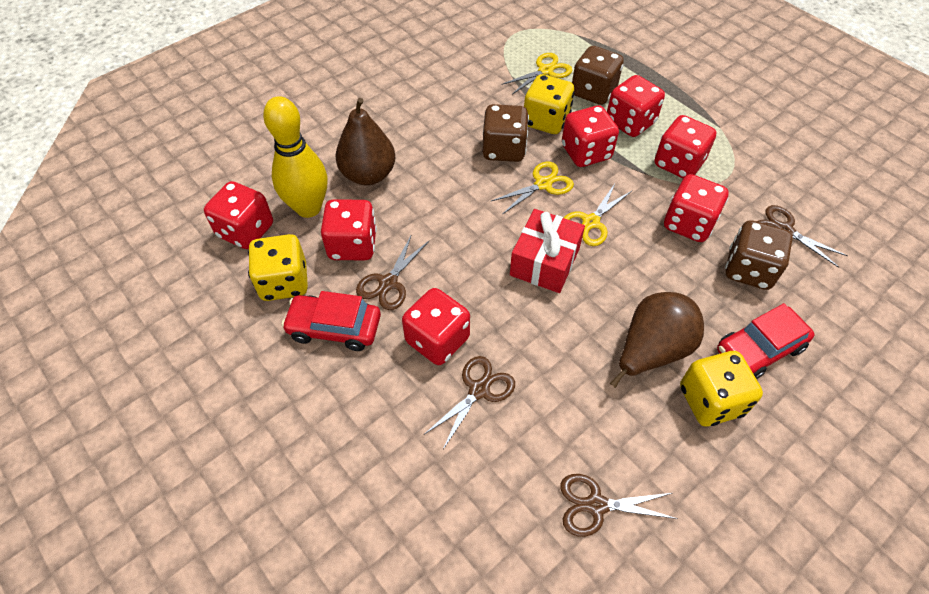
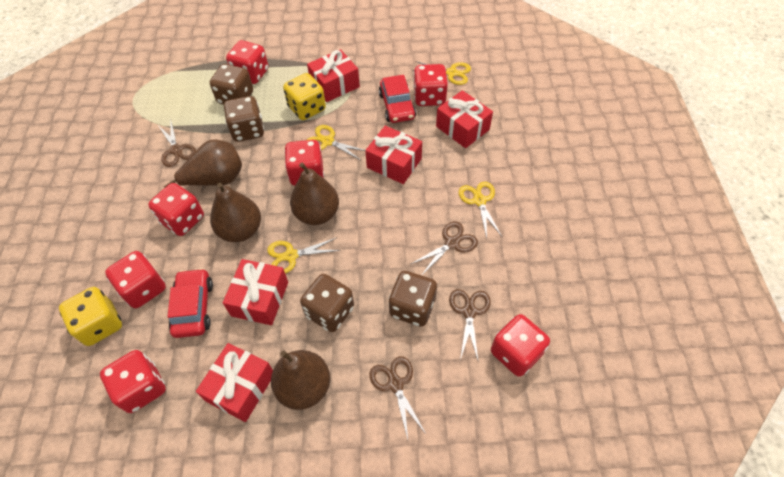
brown dice: 3 -> 4
brown pear: 2 -> 4
red gift: 1 -> 5
yellow bowling pin: 1 -> 0
yellow dice: 3 -> 2
yellow scissors: 3 -> 4

